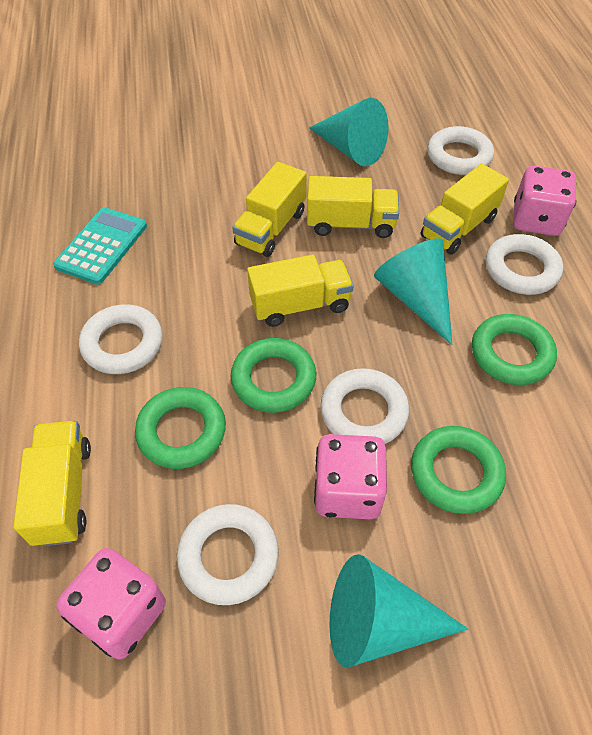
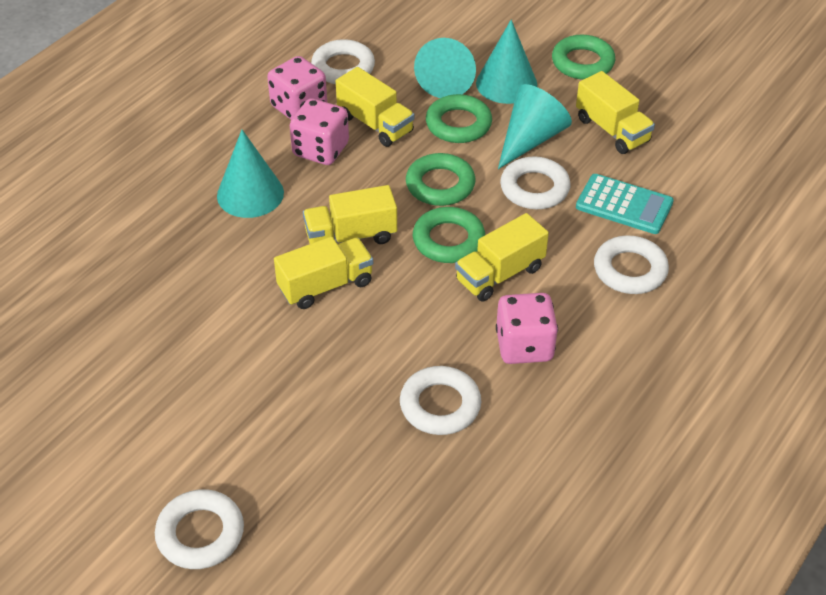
turquoise cone: 3 -> 4

